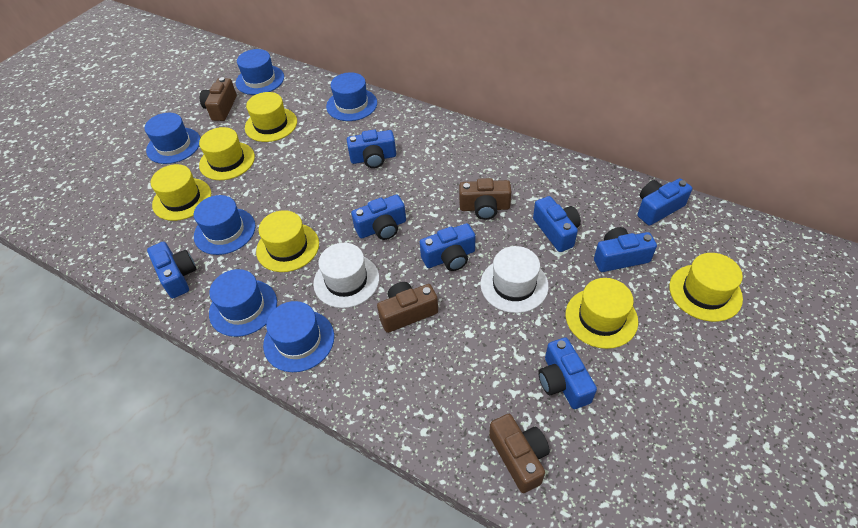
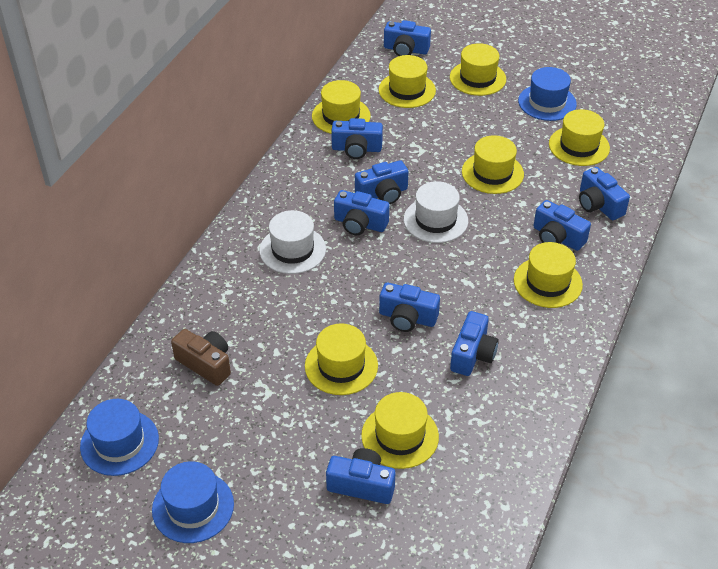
blue camera: 8 -> 9
blue hat: 6 -> 3
brown camera: 4 -> 1
yellow hat: 6 -> 8

